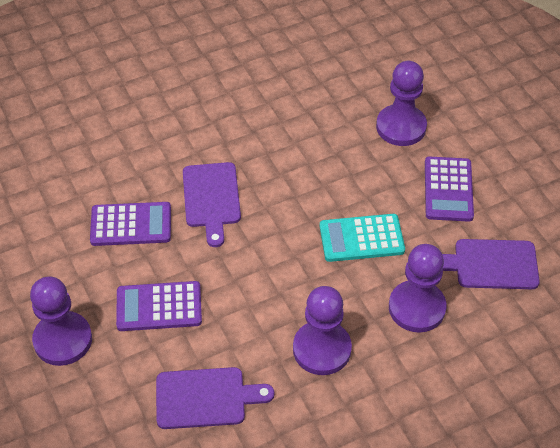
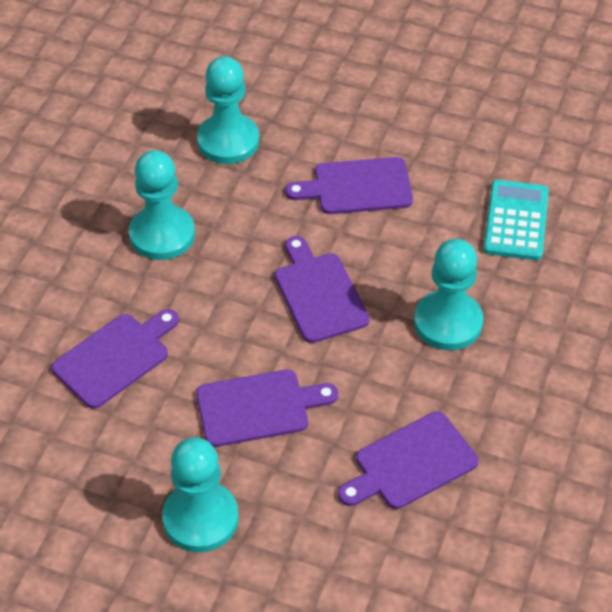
purple calculator: 3 -> 0
purple cutting board: 3 -> 5
purple pawn: 4 -> 0
turquoise pawn: 0 -> 4

